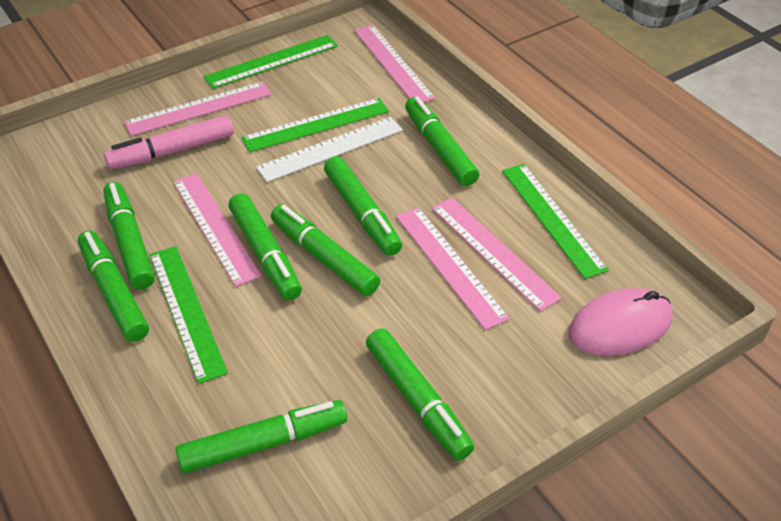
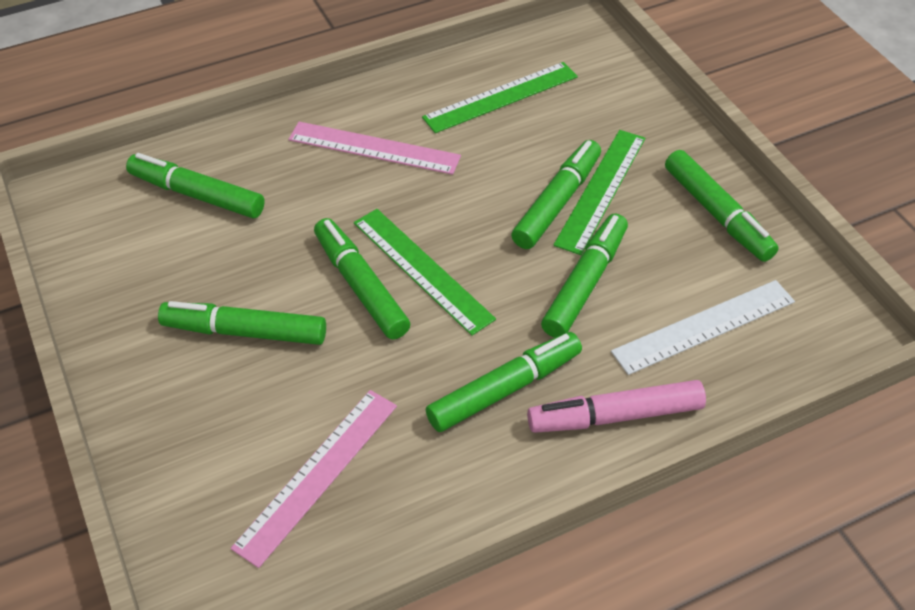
green marker: 8 -> 7
green ruler: 4 -> 3
pink mouse: 1 -> 0
pink ruler: 5 -> 2

